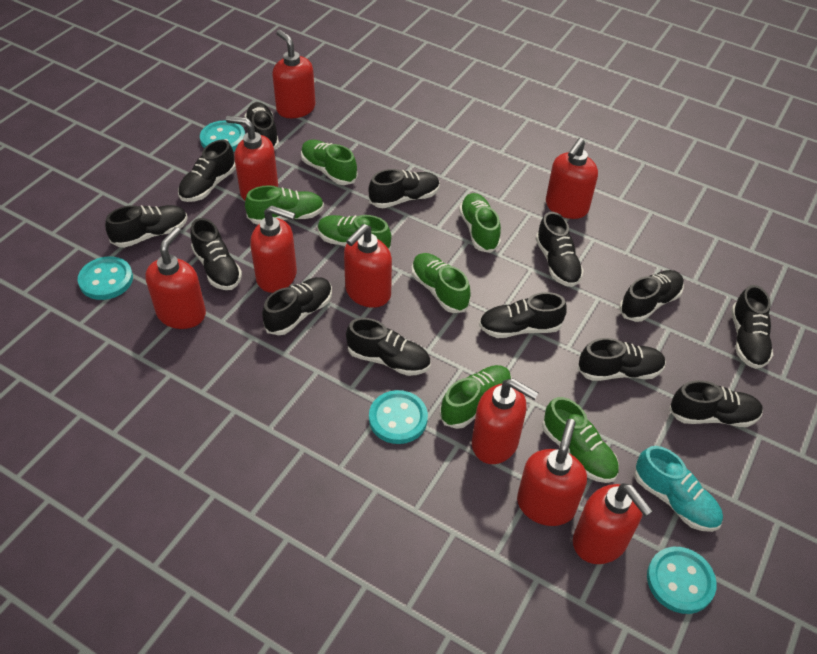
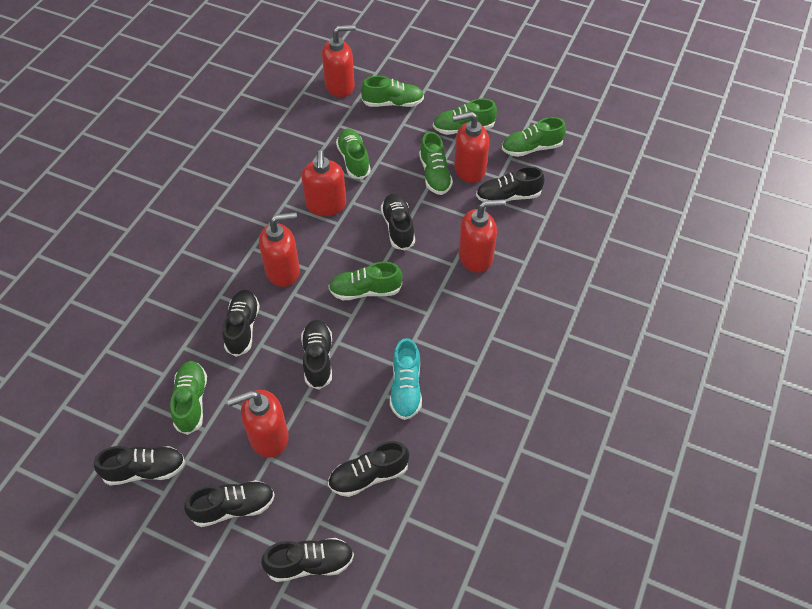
black shoe: 13 -> 8
red soap dispenser: 9 -> 6
turquoise button: 4 -> 0

